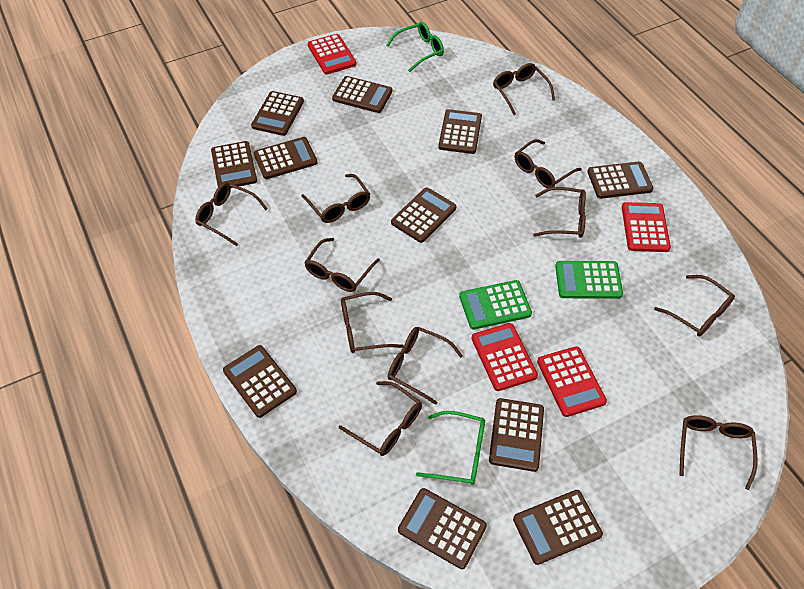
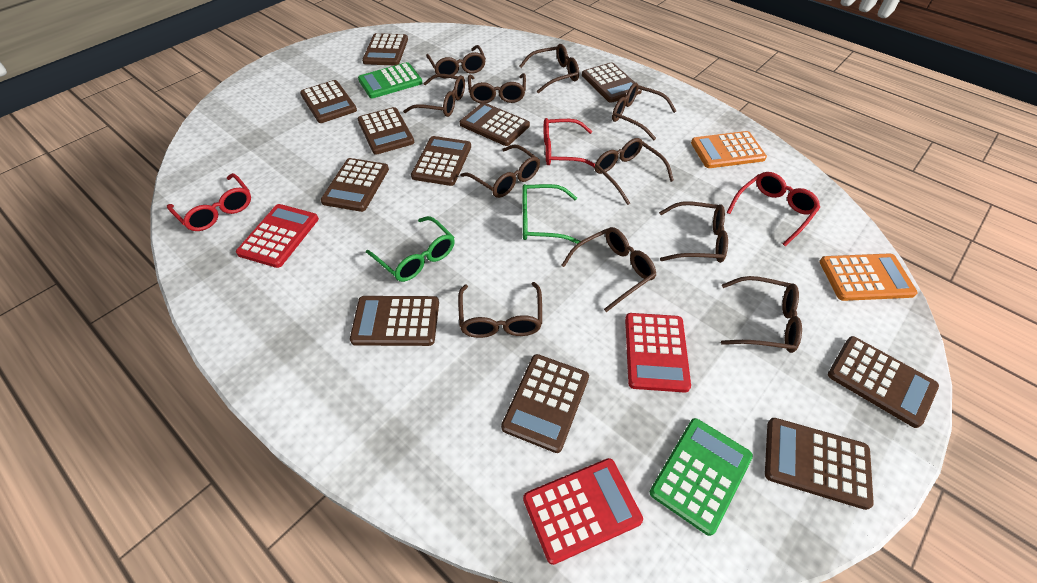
orange calculator: 0 -> 2
red calculator: 4 -> 3
red glasses: 0 -> 3

